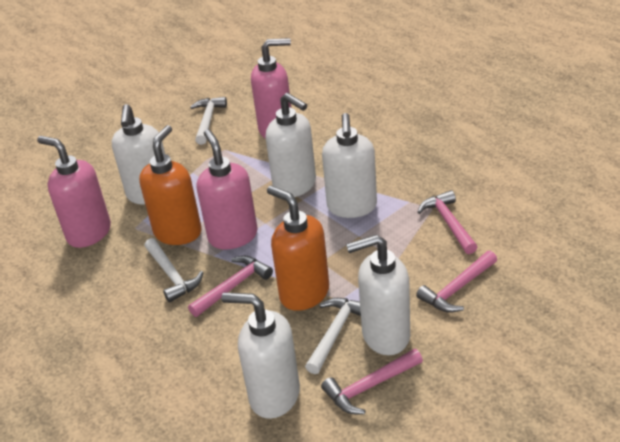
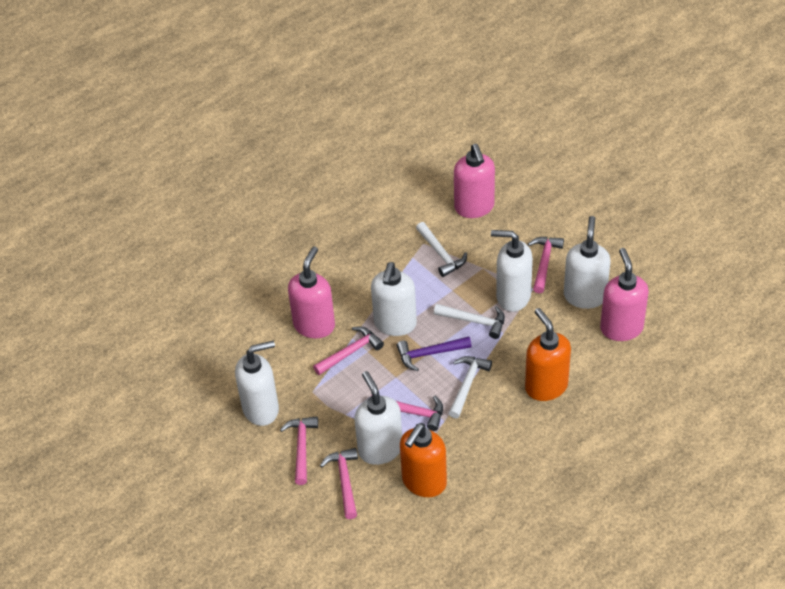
pink hammer: 4 -> 5
purple hammer: 0 -> 1

